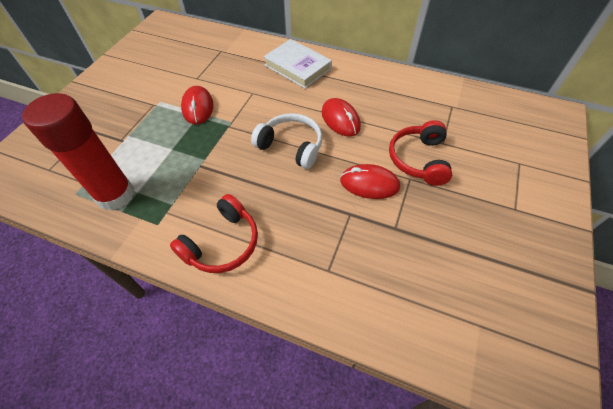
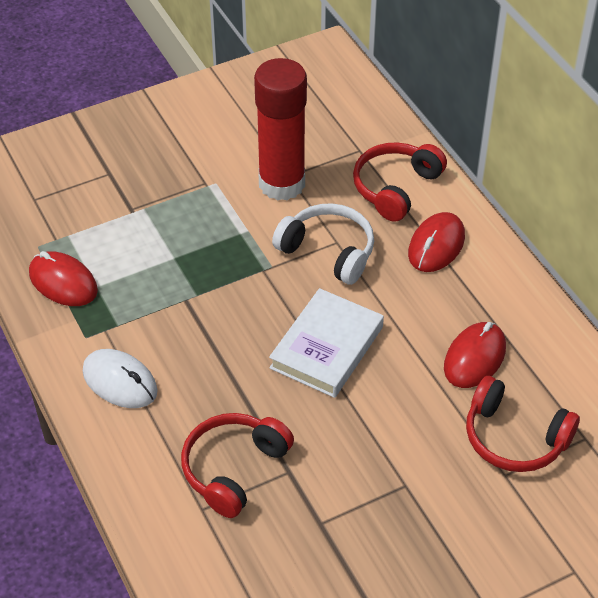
red headphones: 2 -> 3
white mouse: 0 -> 1

